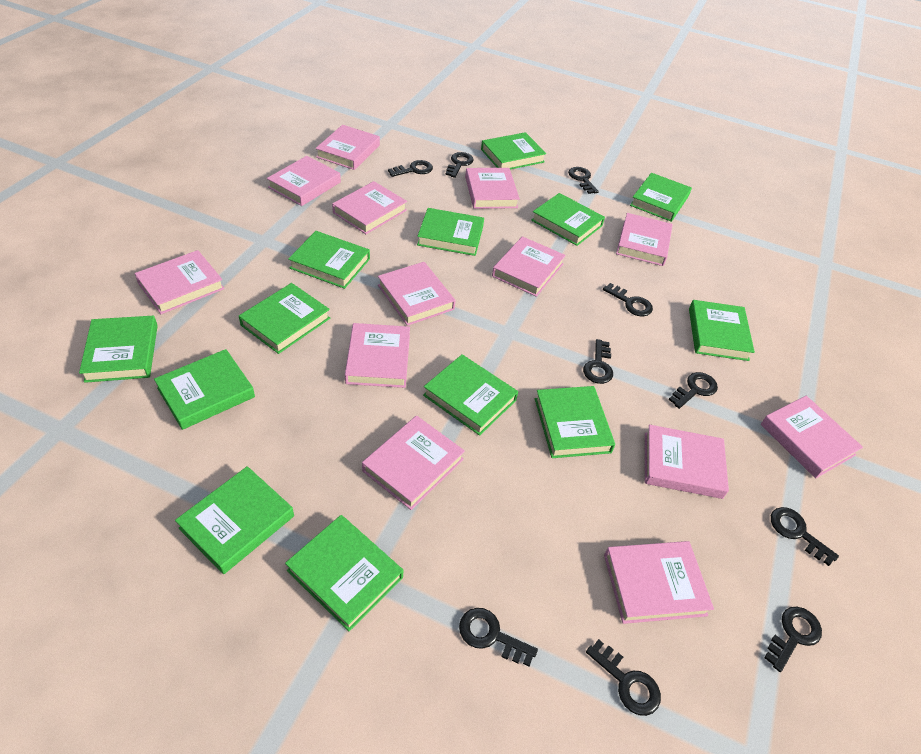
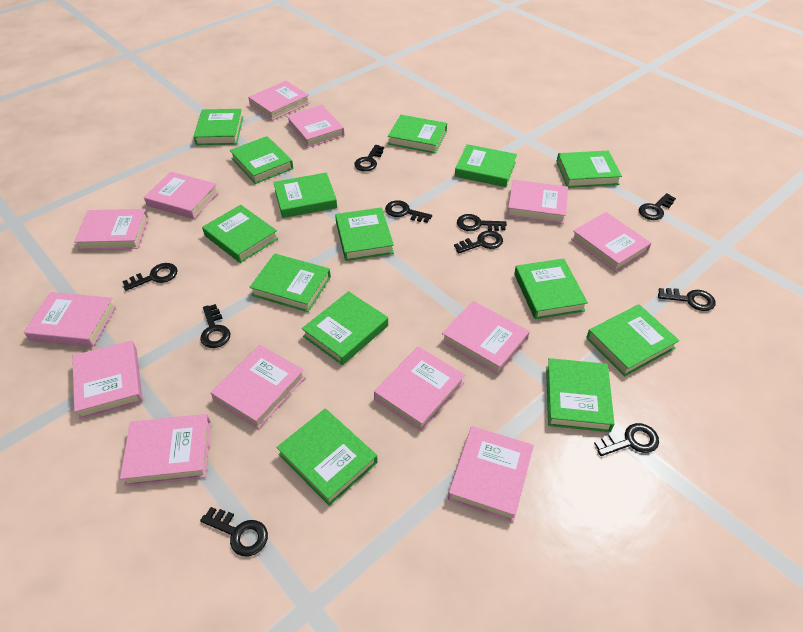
green book: 13 -> 14

